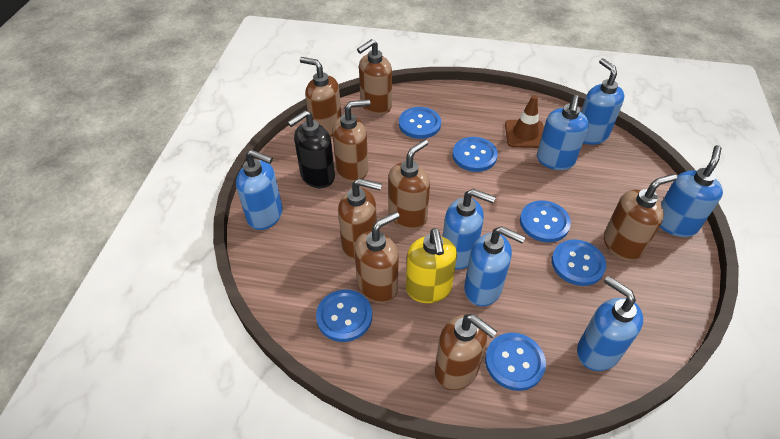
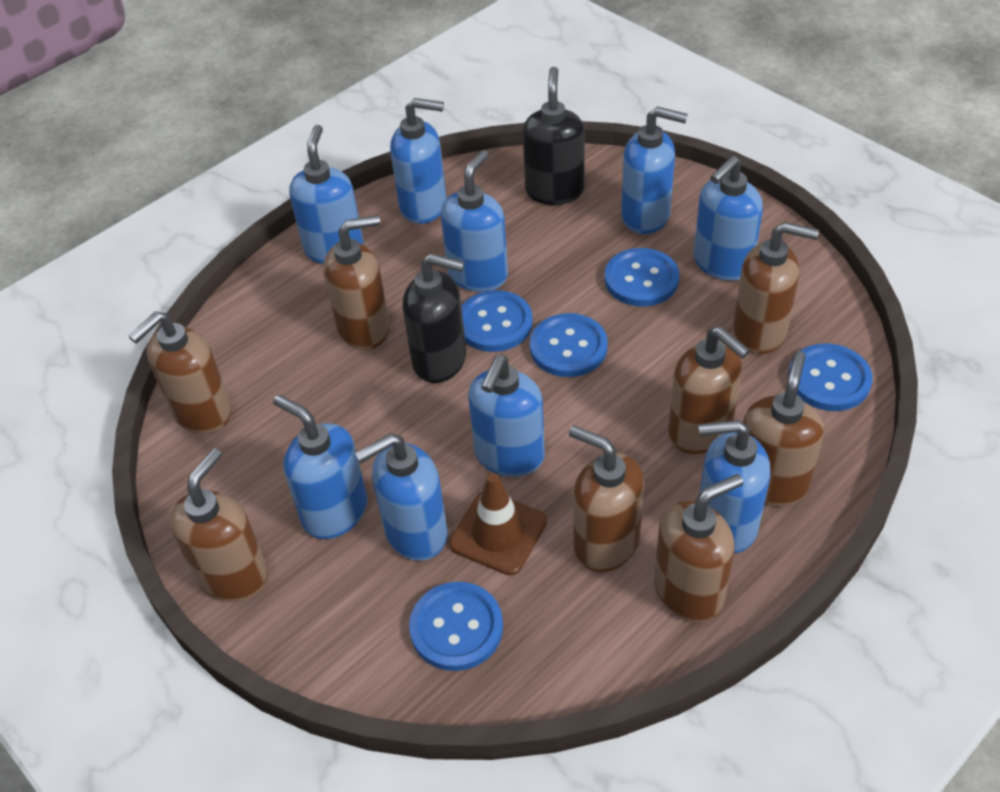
black soap dispenser: 1 -> 2
blue button: 6 -> 5
blue soap dispenser: 7 -> 9
yellow soap dispenser: 1 -> 0

